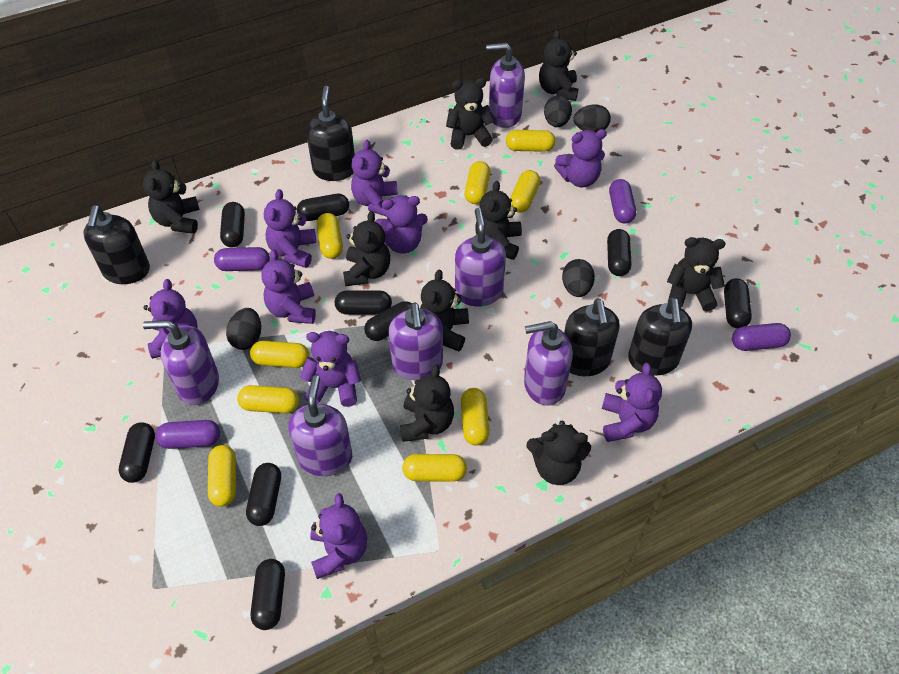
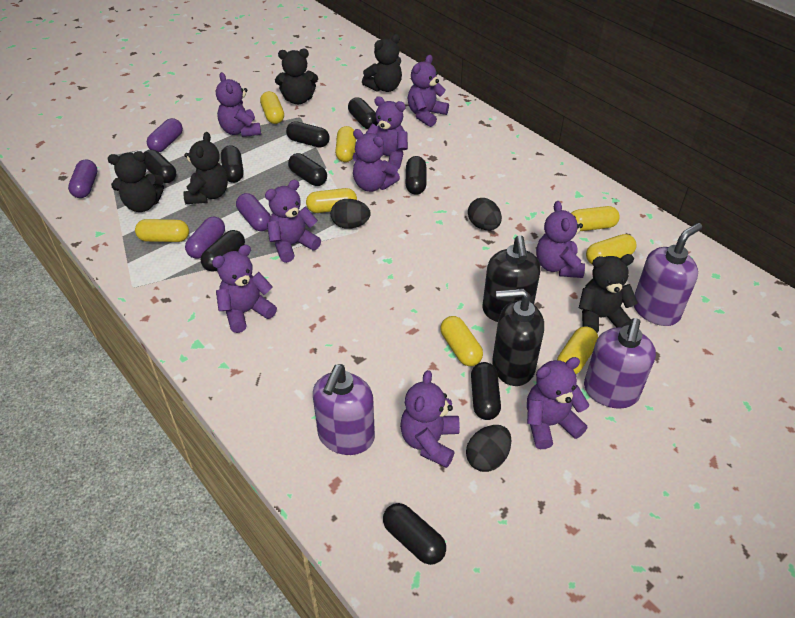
black egg: 4 -> 3
black soap dispenser: 4 -> 2
black teddy bear: 9 -> 5
purple soap dispenser: 6 -> 3
yellow capsule: 9 -> 8

